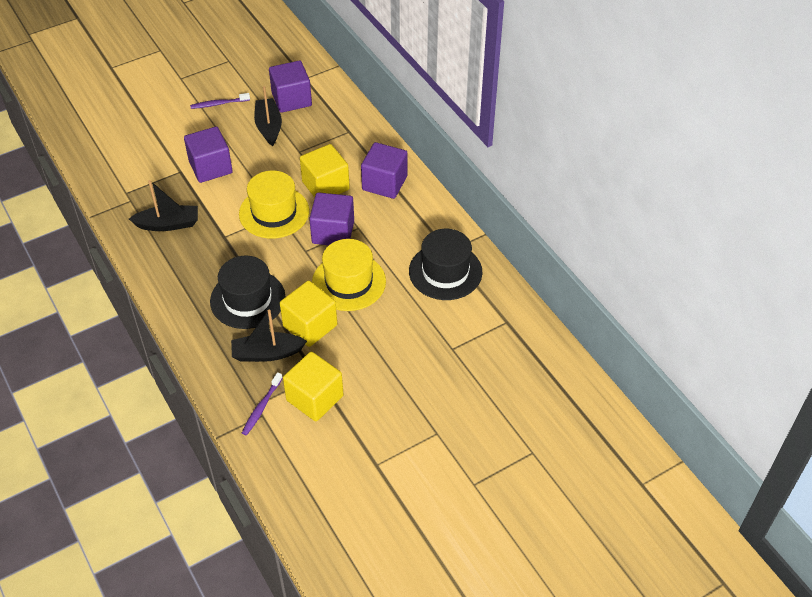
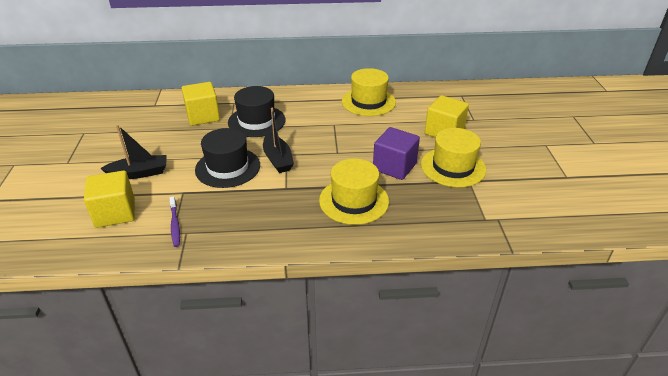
black boat: 3 -> 2
purple cube: 4 -> 1
purple toothbrush: 2 -> 1
yellow hat: 2 -> 3

